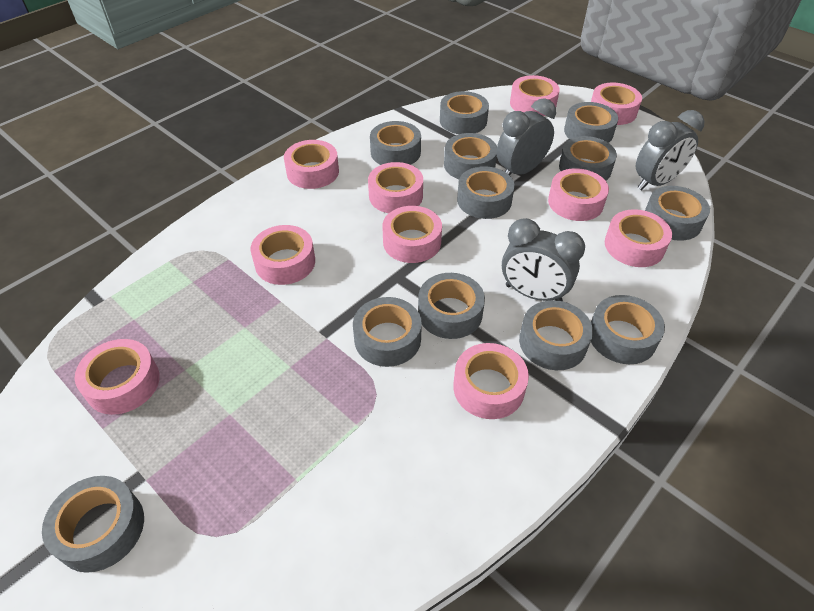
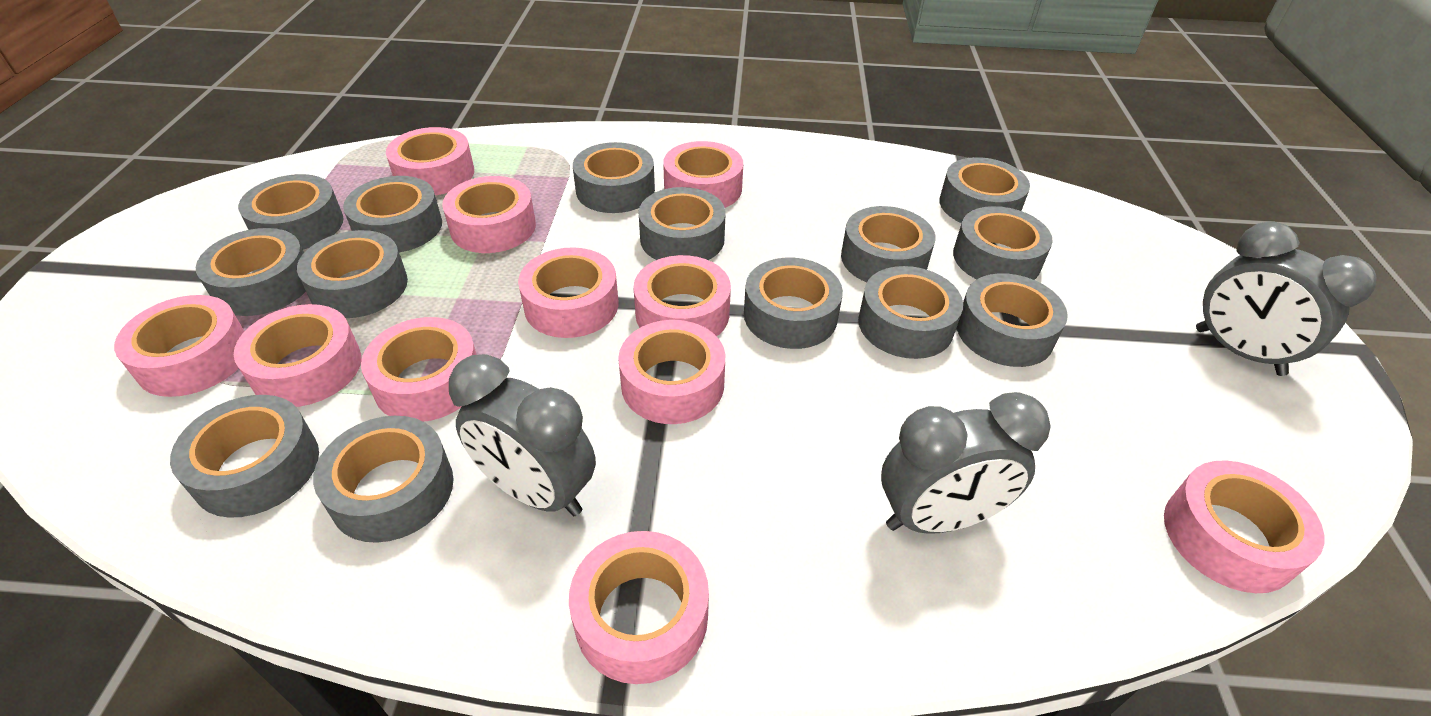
grey tape: 12 -> 14
pink tape: 10 -> 11

